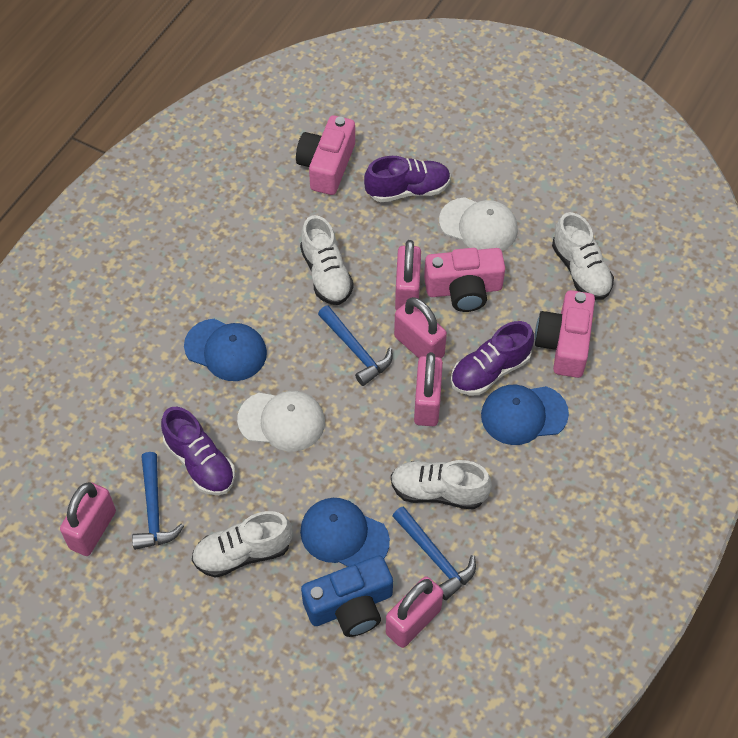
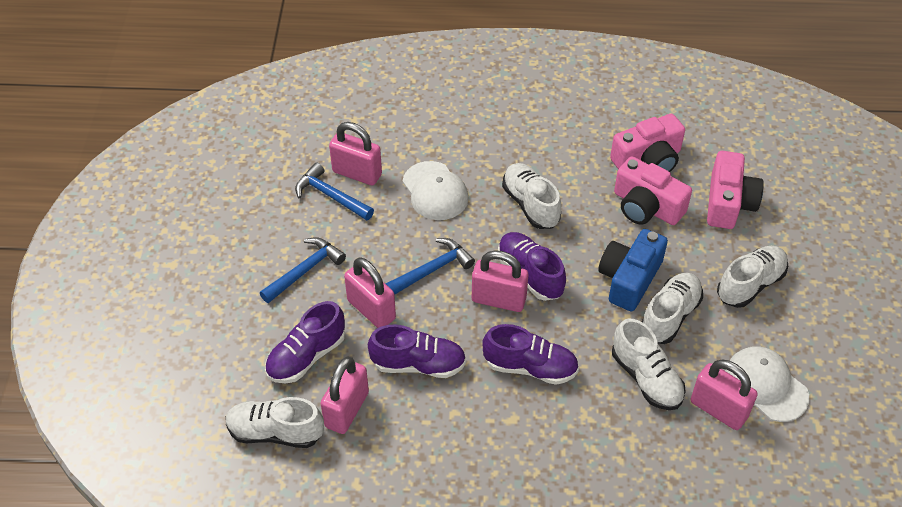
blue cap: 3 -> 0
purple shoe: 3 -> 4
white shoe: 4 -> 5

